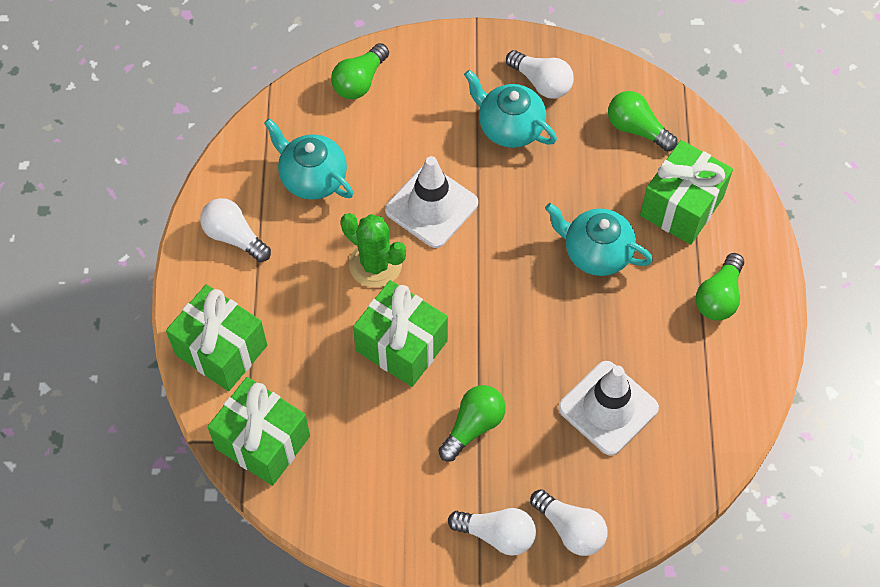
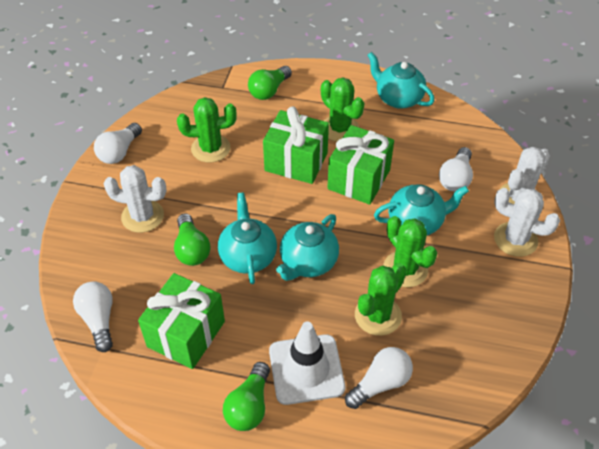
green cactus: 1 -> 4
green gift: 4 -> 3
green light bulb: 4 -> 3
turquoise teapot: 3 -> 4
white cactus: 0 -> 3
white traffic cone: 2 -> 1

